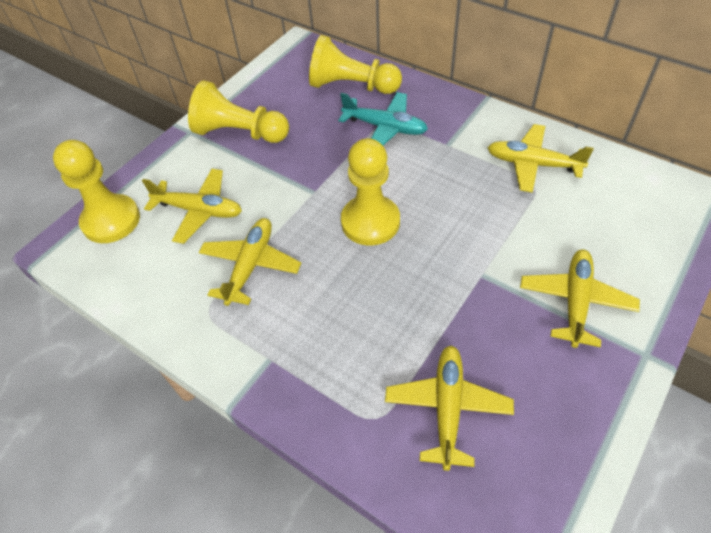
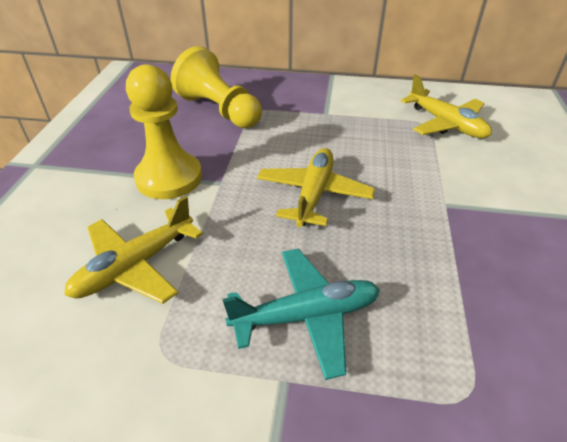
yellow pawn: 4 -> 2
yellow plane: 5 -> 3

